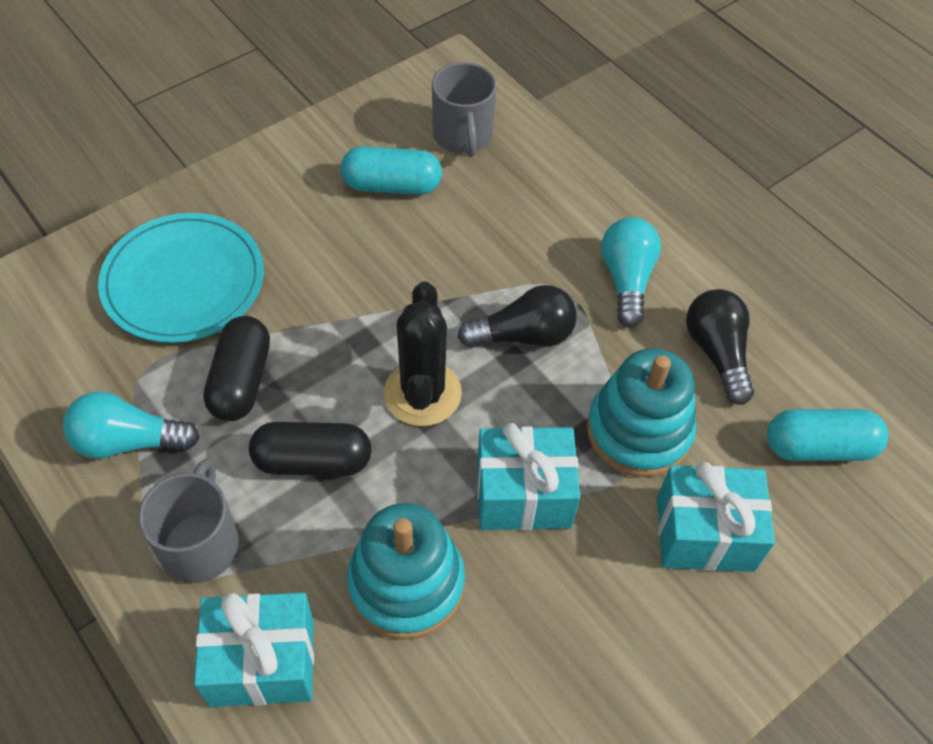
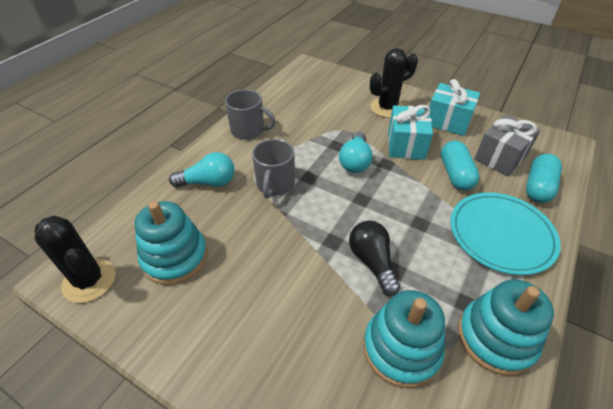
black cactus: 1 -> 2
black capsule: 2 -> 0
black light bulb: 2 -> 1
grey gift: 0 -> 1
turquoise gift: 3 -> 2
turquoise stacking toy: 2 -> 3

